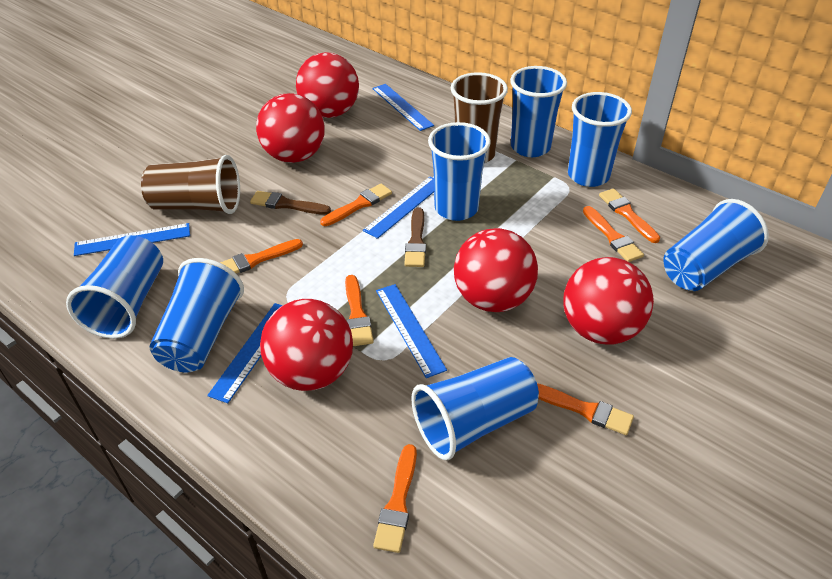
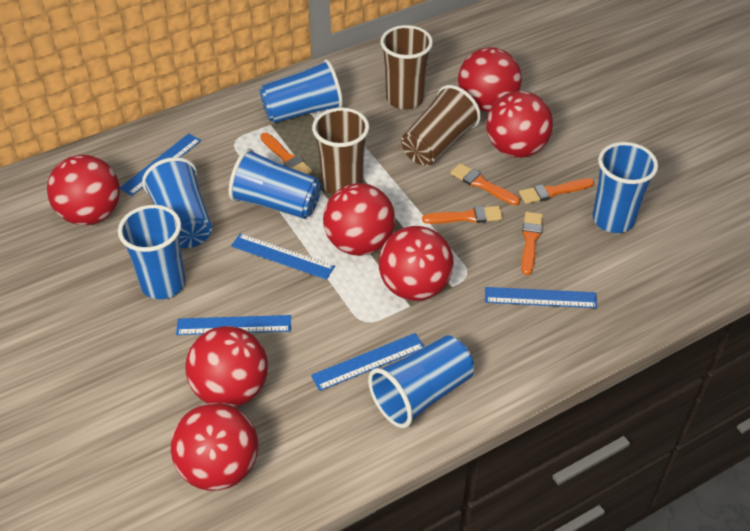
blue cup: 7 -> 6
brown brush: 2 -> 0
brown cup: 2 -> 3
orange brush: 7 -> 5
red ball: 5 -> 7

